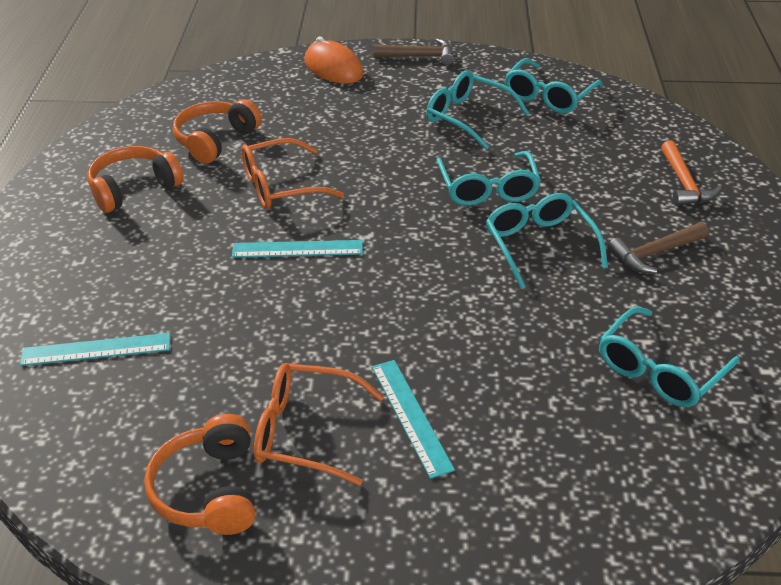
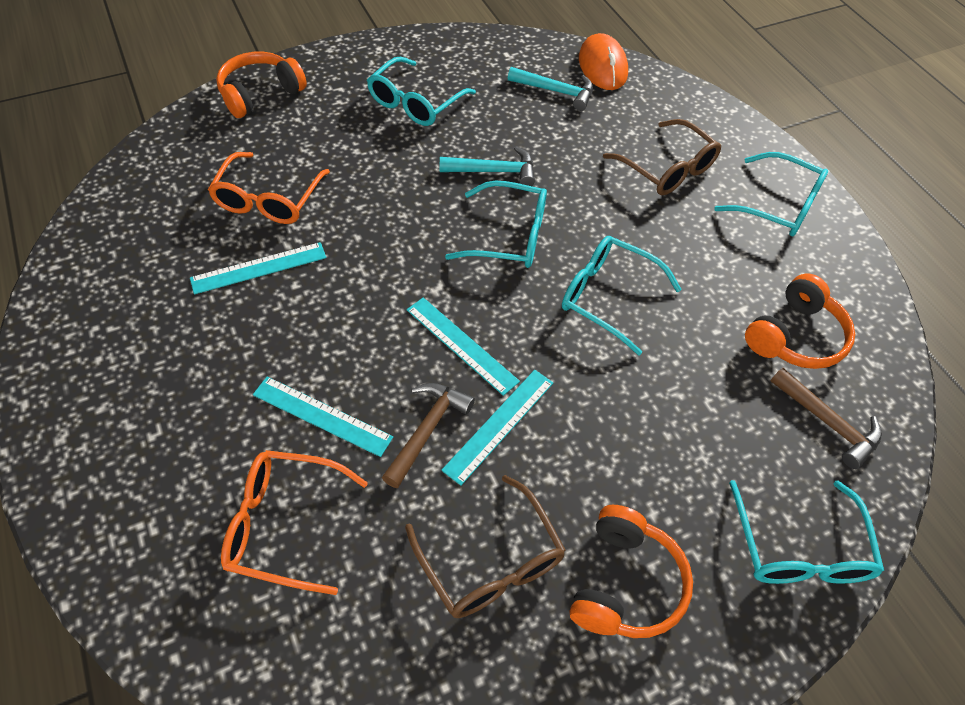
brown glasses: 0 -> 2
orange hammer: 1 -> 0
turquoise hammer: 0 -> 2
turquoise ruler: 3 -> 4

